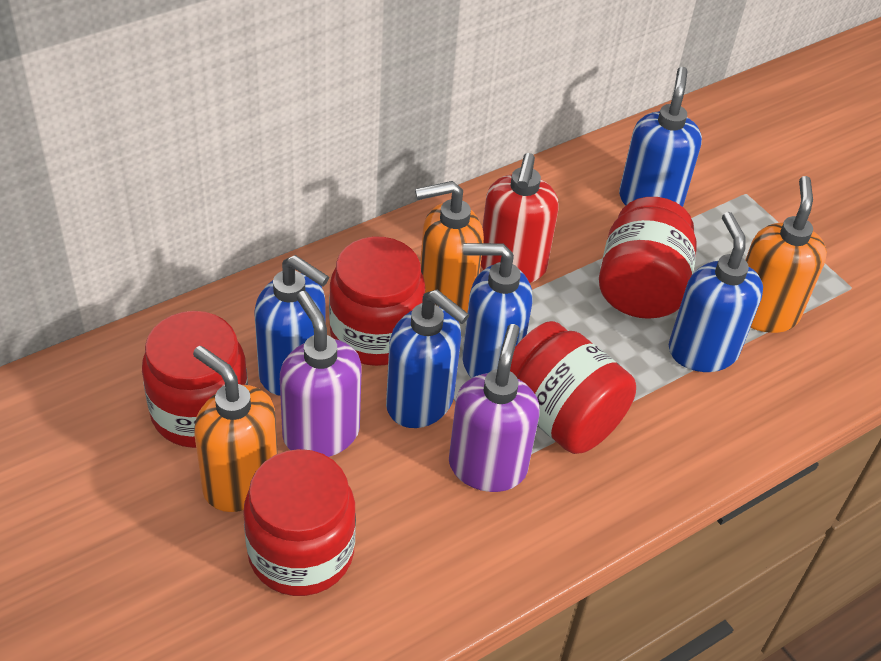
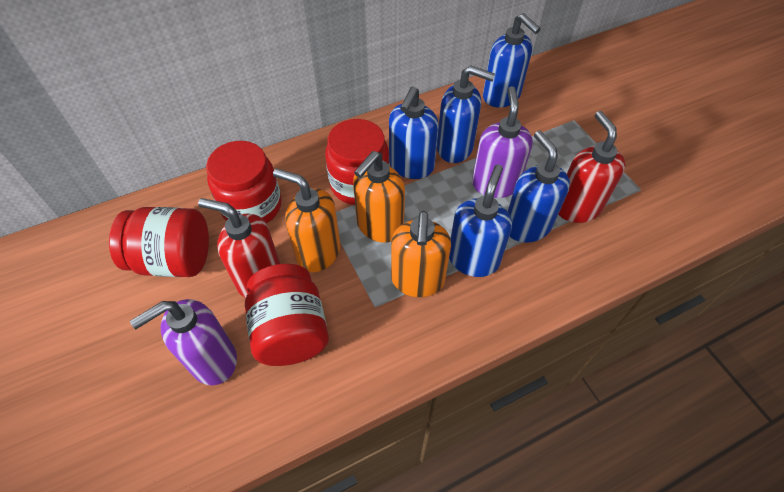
red jar: 5 -> 4
red soap dispenser: 1 -> 2

